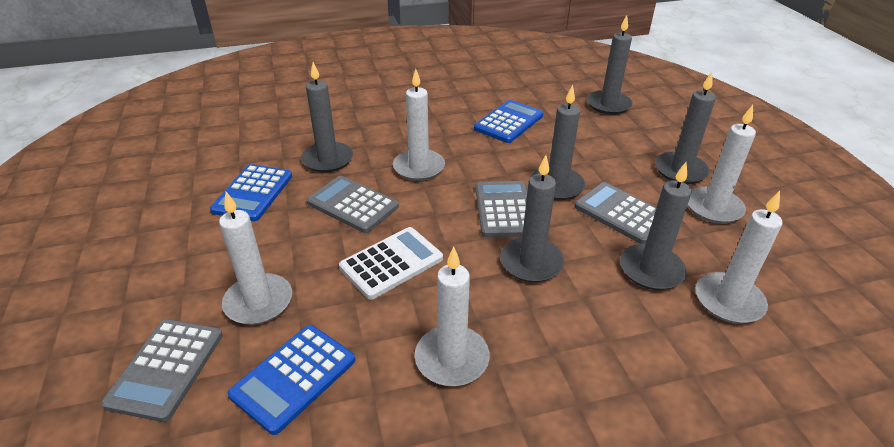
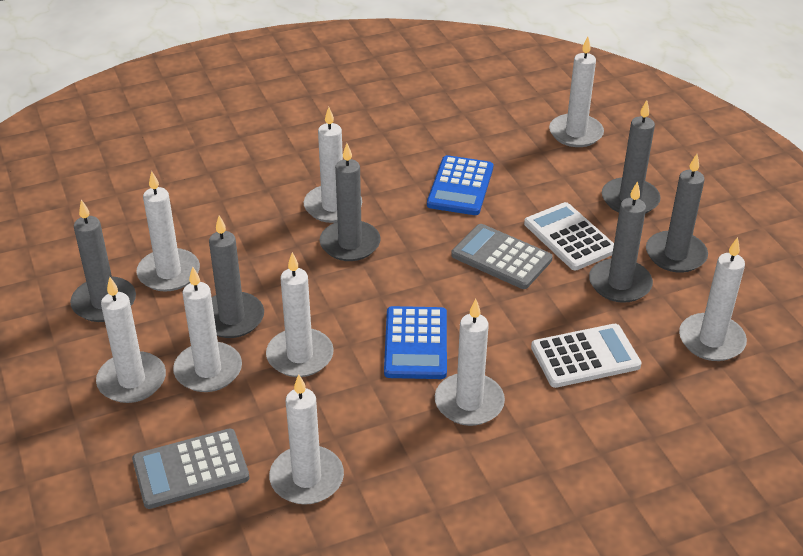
blue calculator: 3 -> 2
grey calculator: 4 -> 2
white calculator: 1 -> 2
white candle: 5 -> 9

